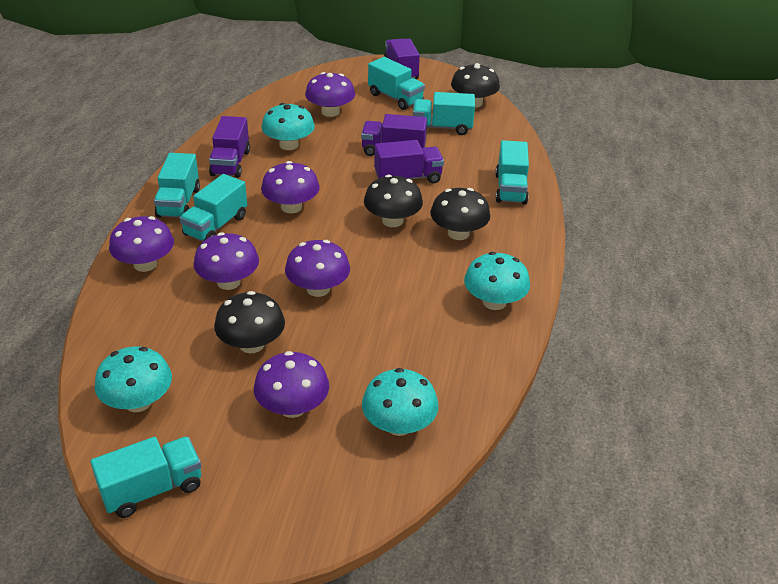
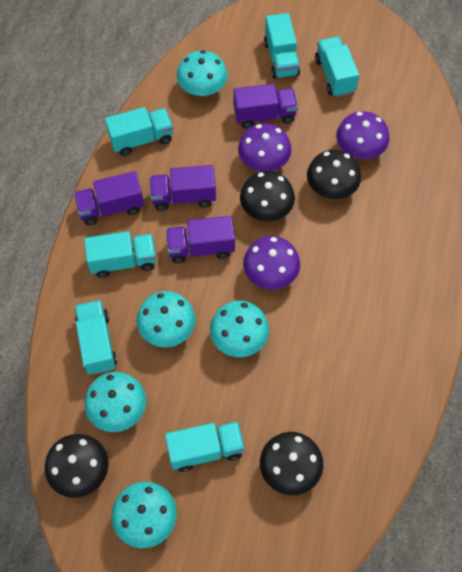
purple mushroom: 6 -> 3
turquoise mushroom: 4 -> 5

